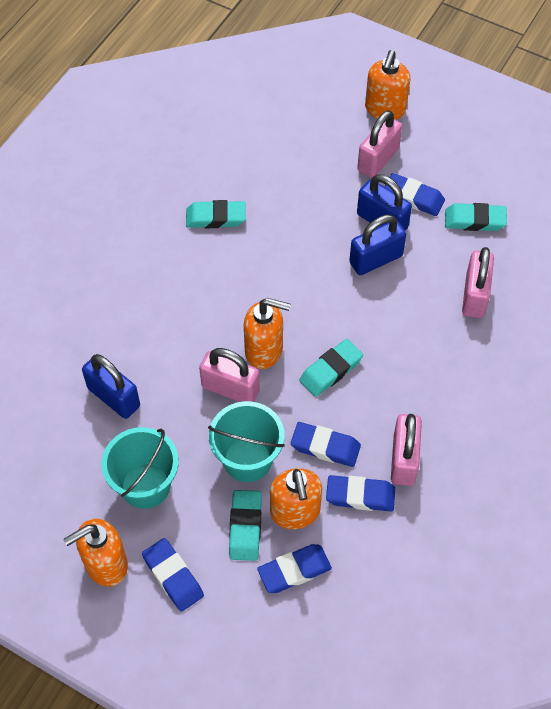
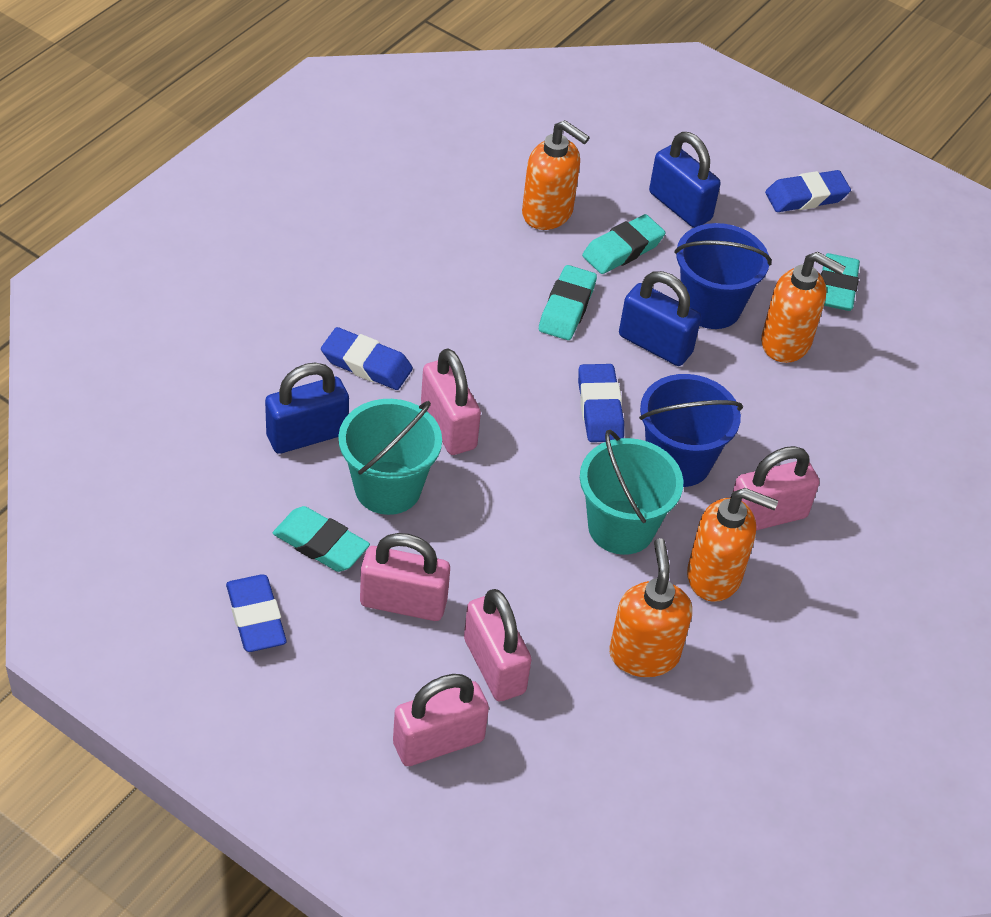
blue bucket: 0 -> 2
blue eraser: 5 -> 4
pink padlock: 4 -> 5

